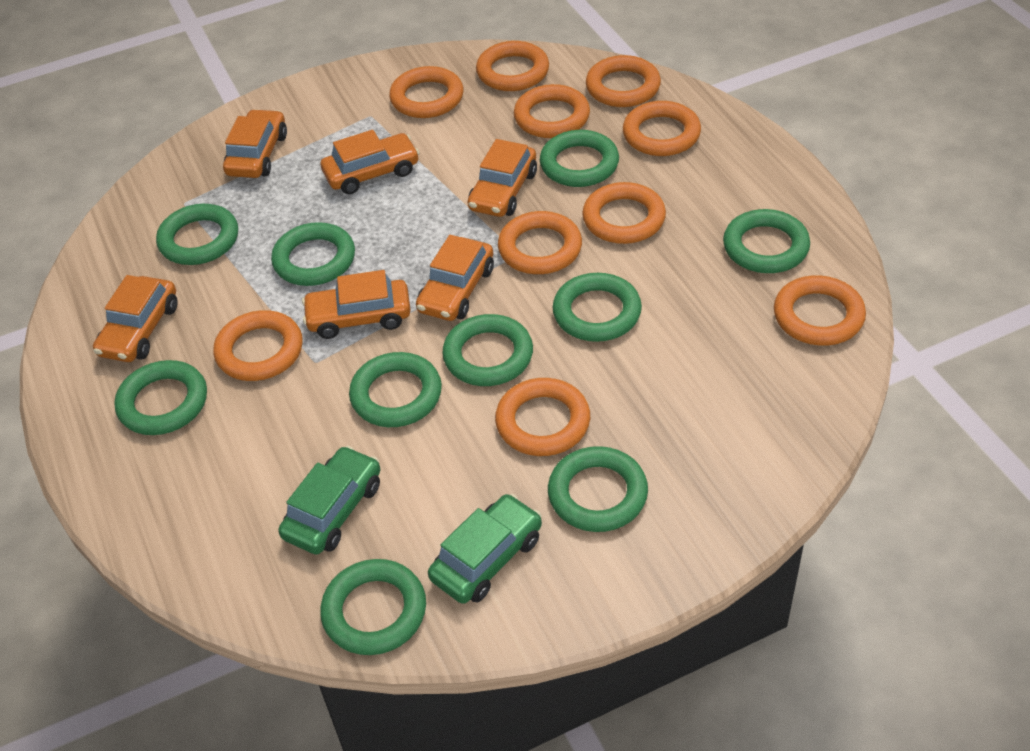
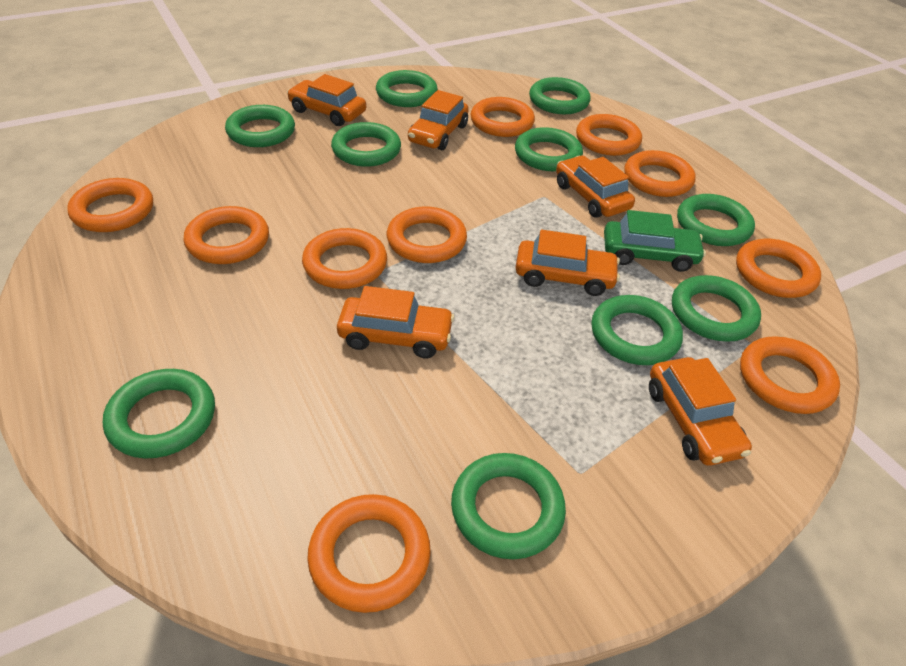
green car: 2 -> 1

